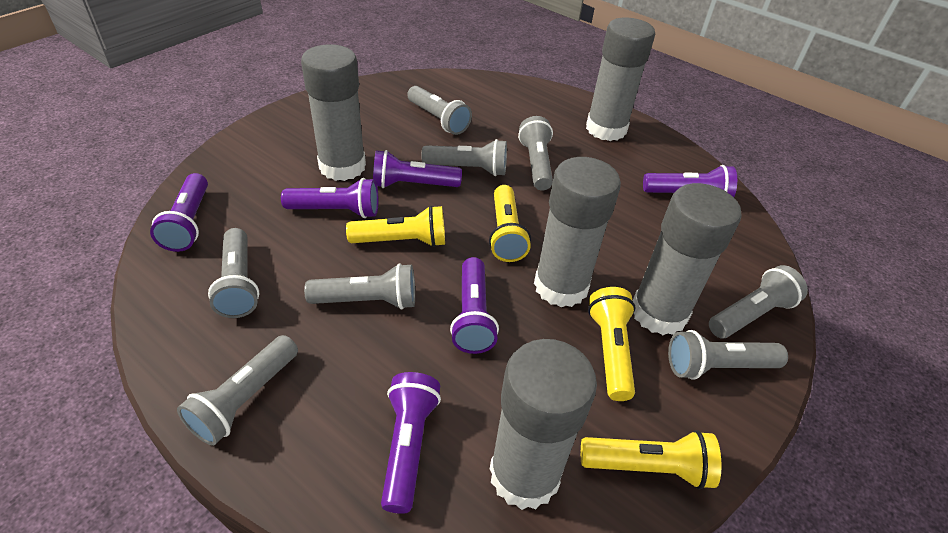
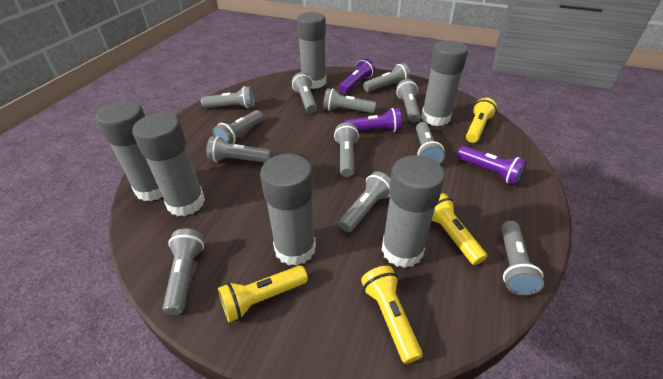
grey flashlight: 8 -> 12
grey glue stick: 5 -> 6
purple flashlight: 6 -> 3

